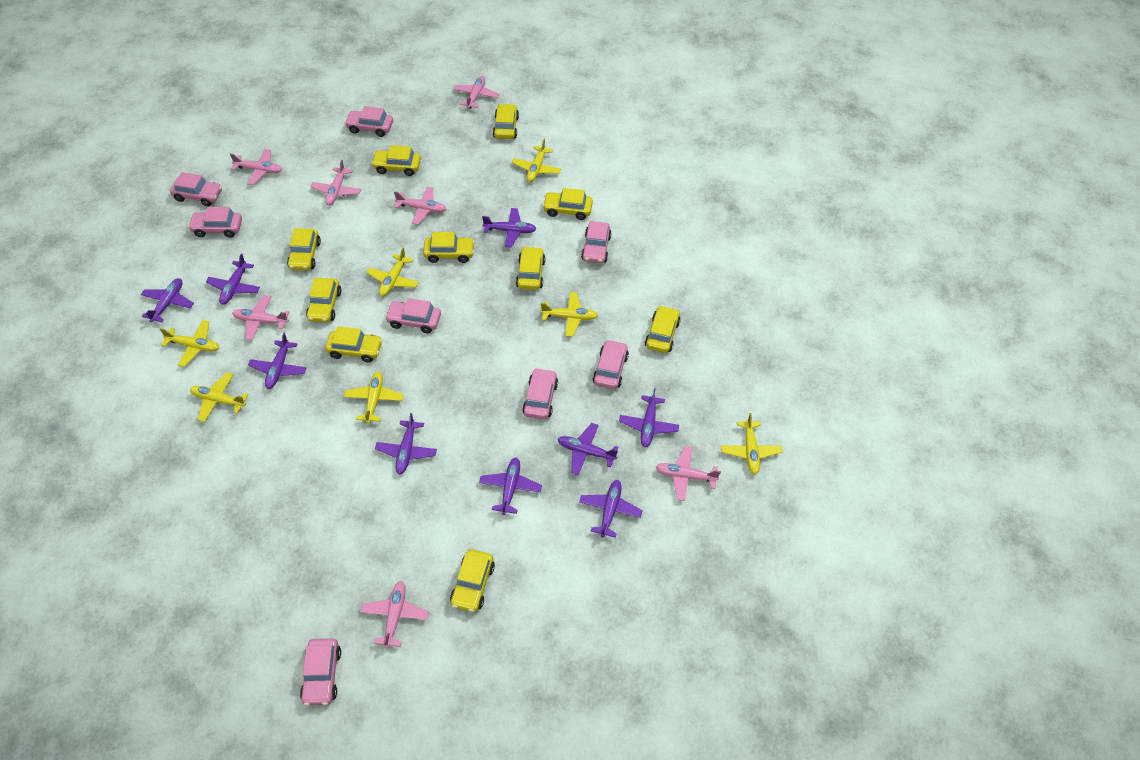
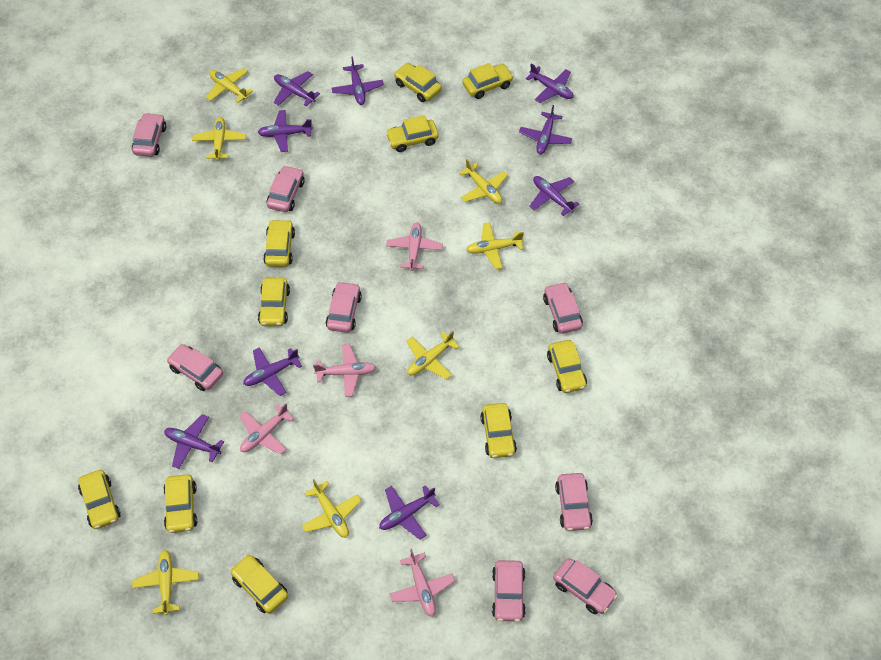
pink plane: 7 -> 4

